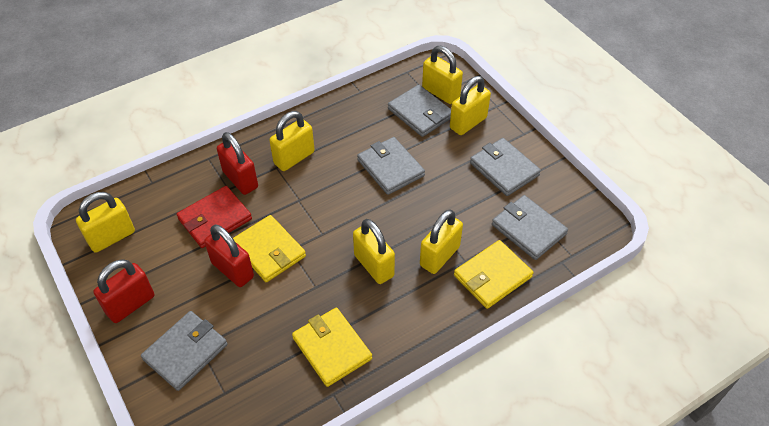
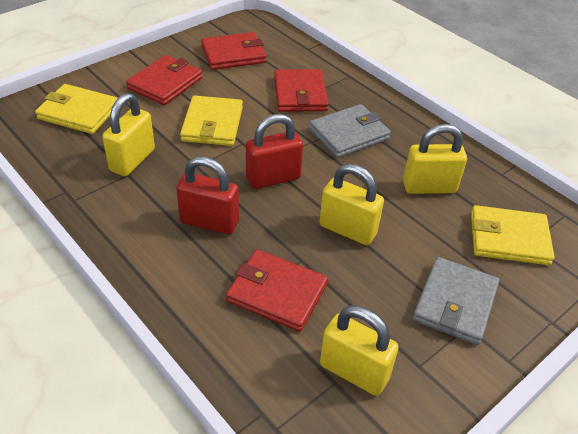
grey wallet: 5 -> 2
red padlock: 3 -> 2
red wallet: 1 -> 4
yellow padlock: 6 -> 4

